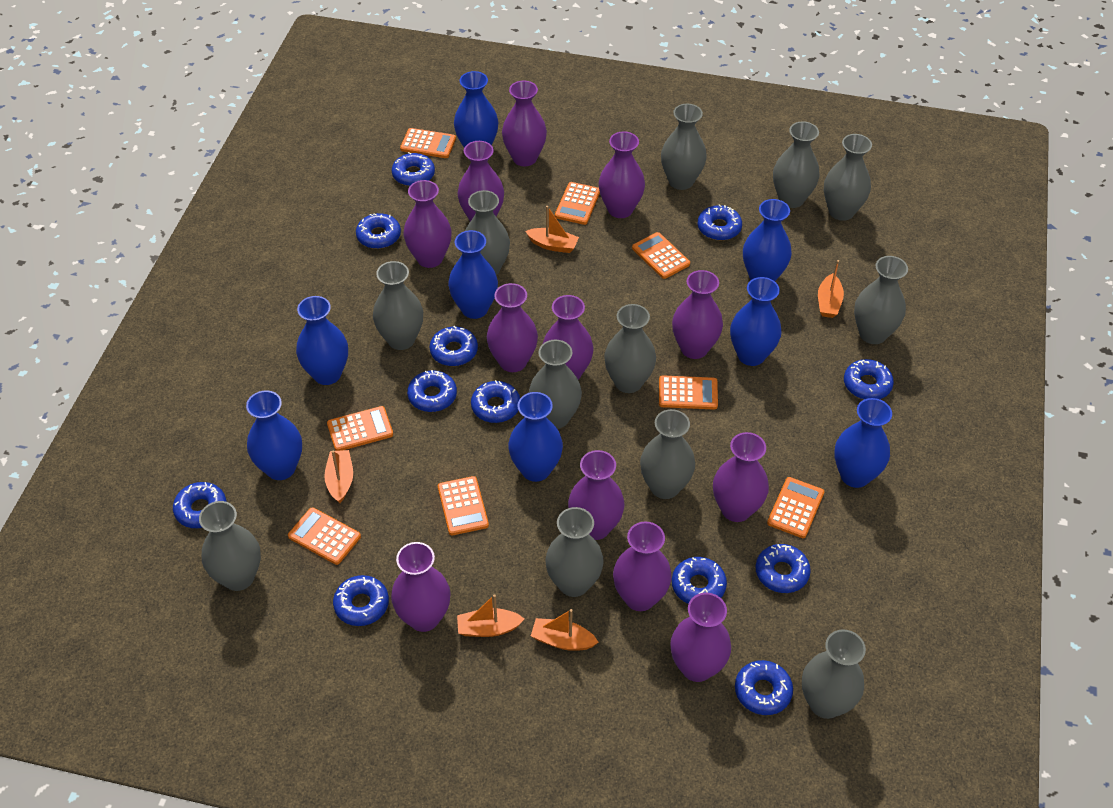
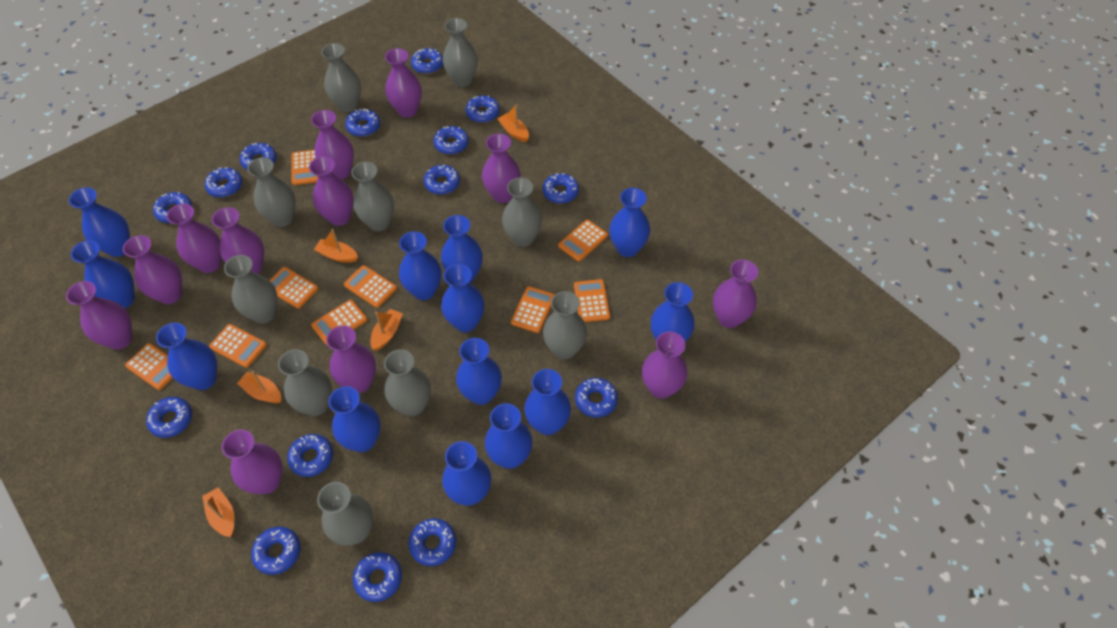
blue donut: 12 -> 15
blue vase: 8 -> 13
grey vase: 12 -> 10
orange calculator: 8 -> 9

